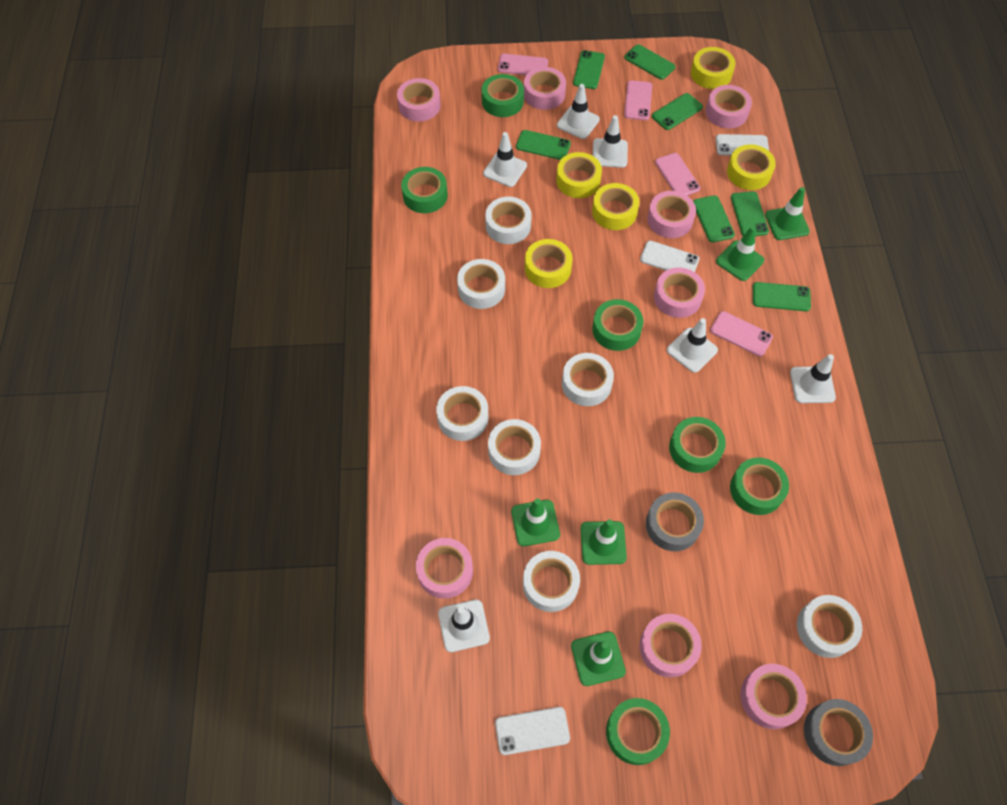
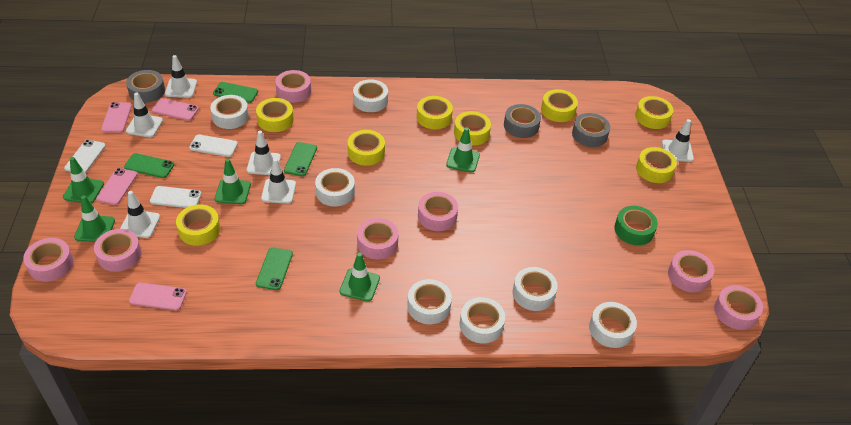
green phone: 7 -> 4
green tape: 6 -> 1
grey tape: 2 -> 3
pink tape: 8 -> 7
yellow tape: 5 -> 8

